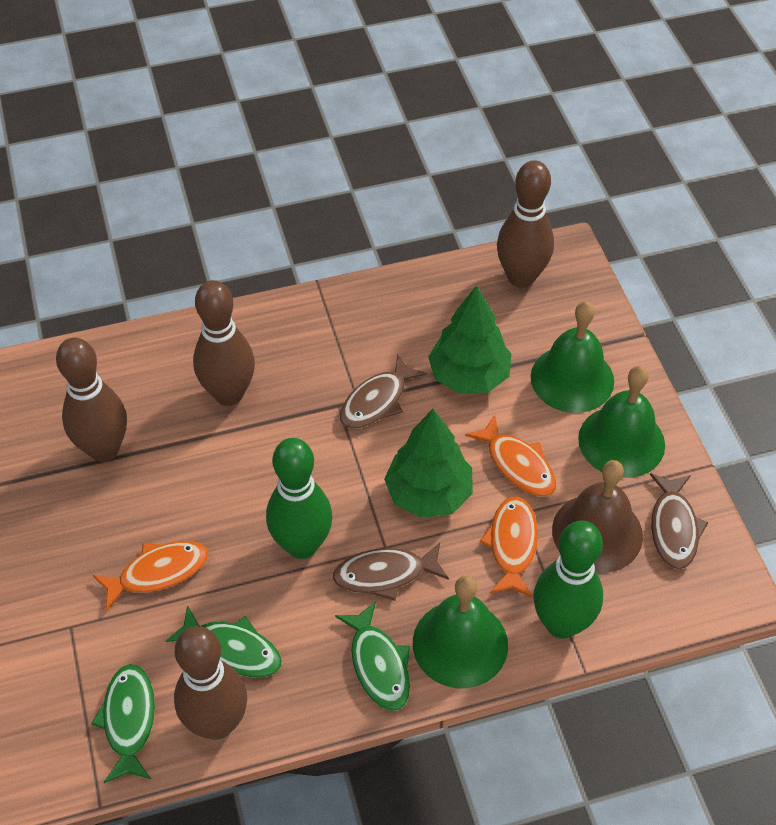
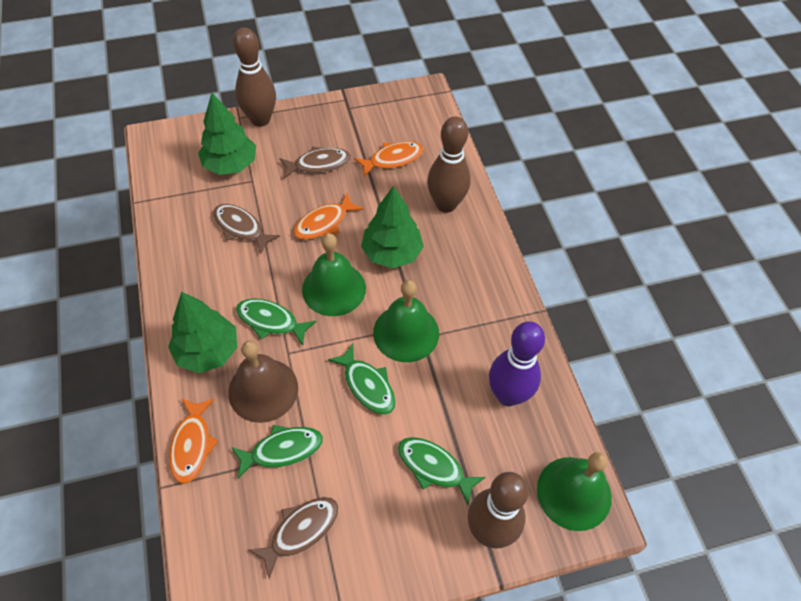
brown bowling pin: 4 -> 3
green bowling pin: 2 -> 0
green fish: 3 -> 4
green tree: 2 -> 3
purple bowling pin: 0 -> 1

